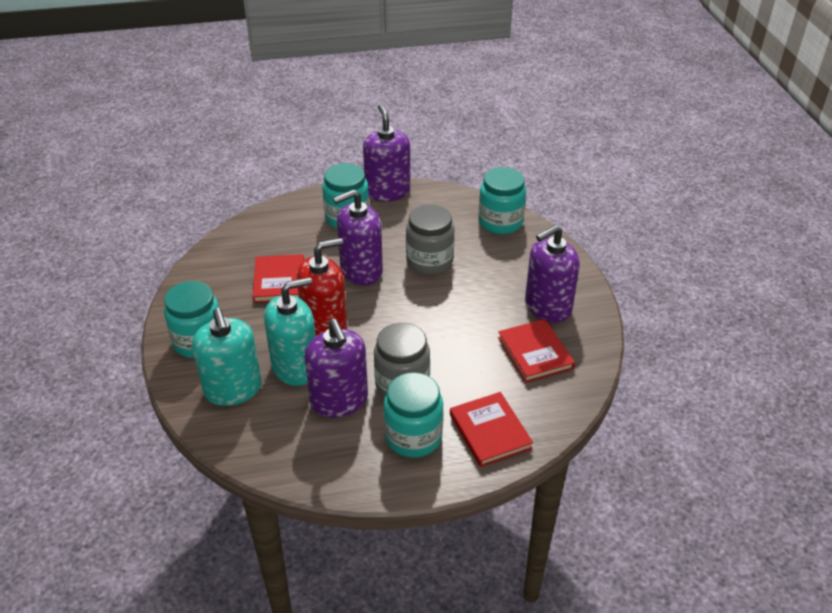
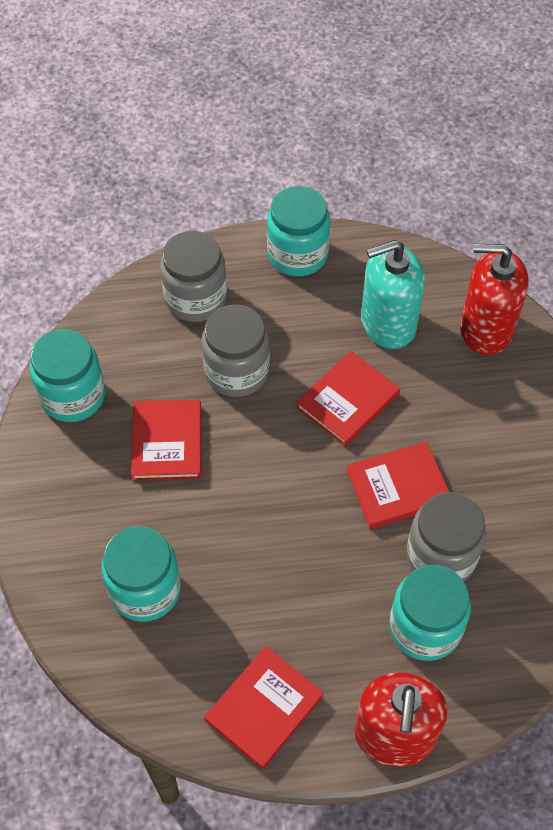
grey jar: 2 -> 3
purple soap dispenser: 4 -> 0
red book: 3 -> 4
red soap dispenser: 1 -> 2
turquoise soap dispenser: 2 -> 1

